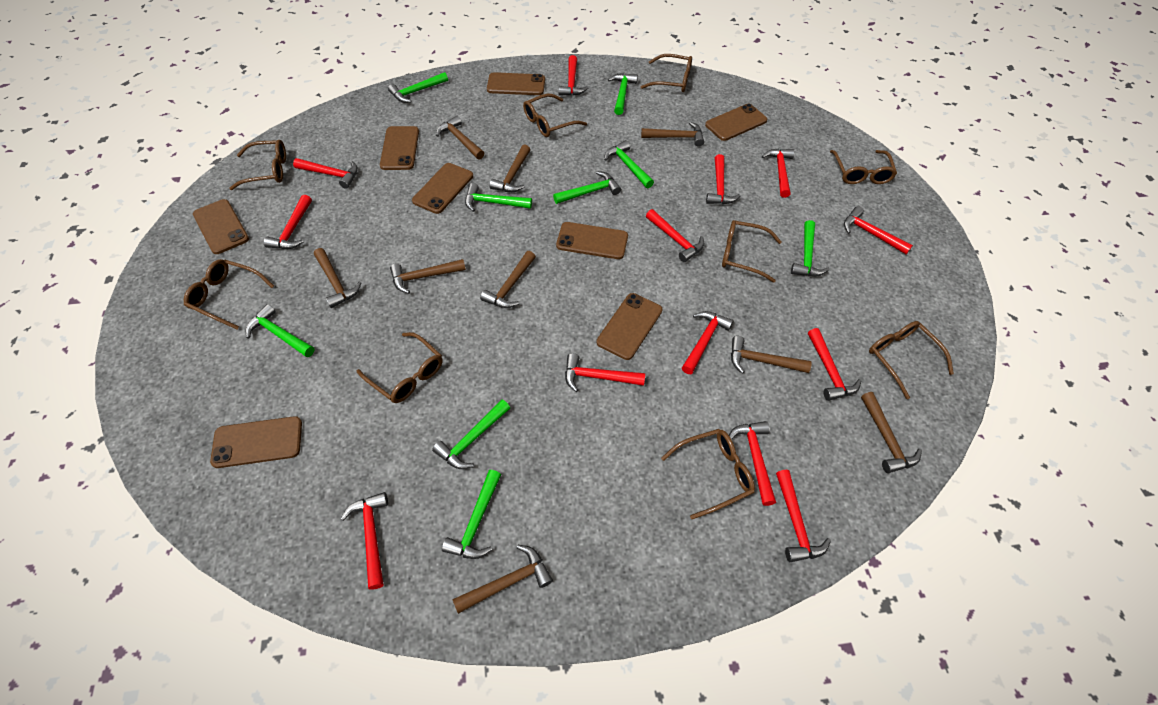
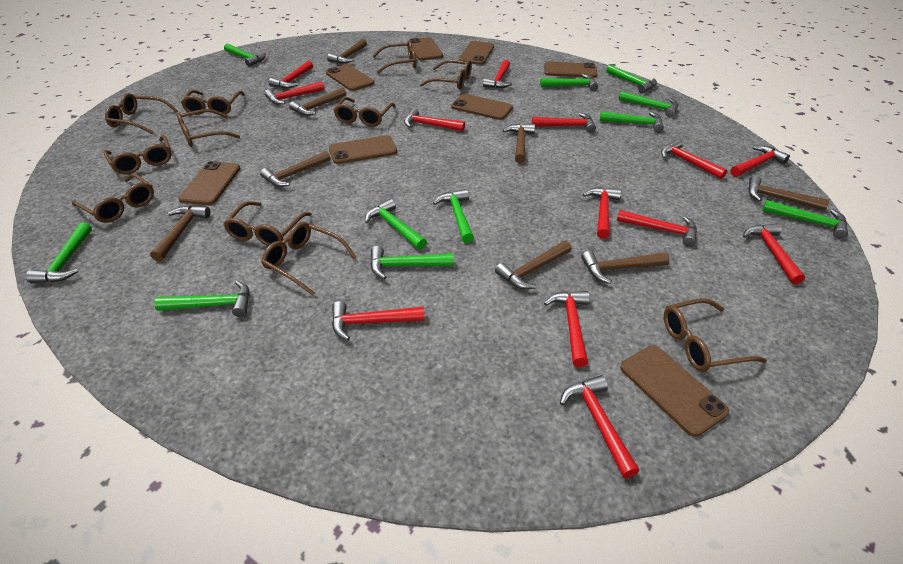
brown glasses: 9 -> 11
brown hammer: 9 -> 8
green hammer: 9 -> 11

